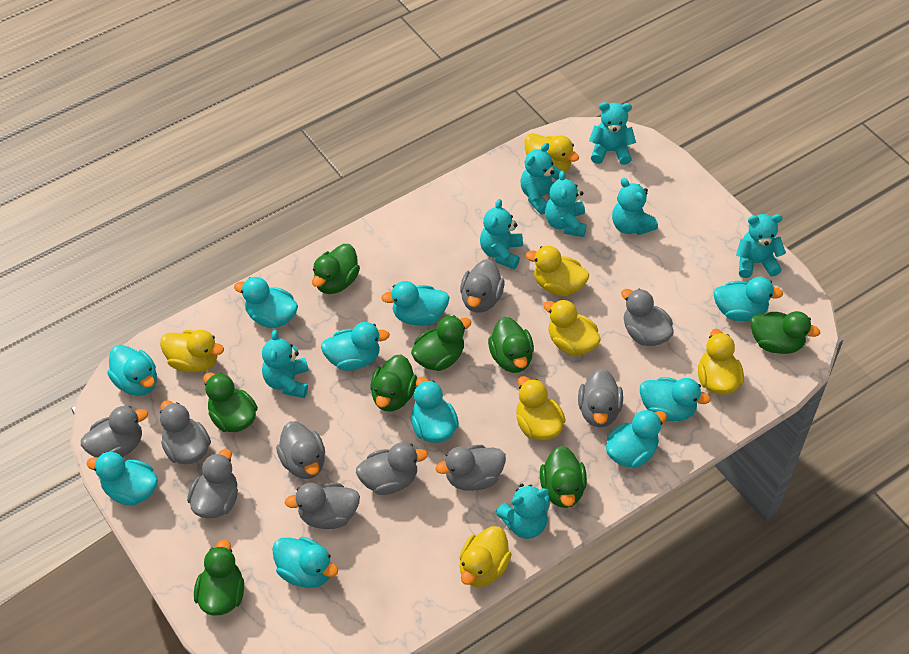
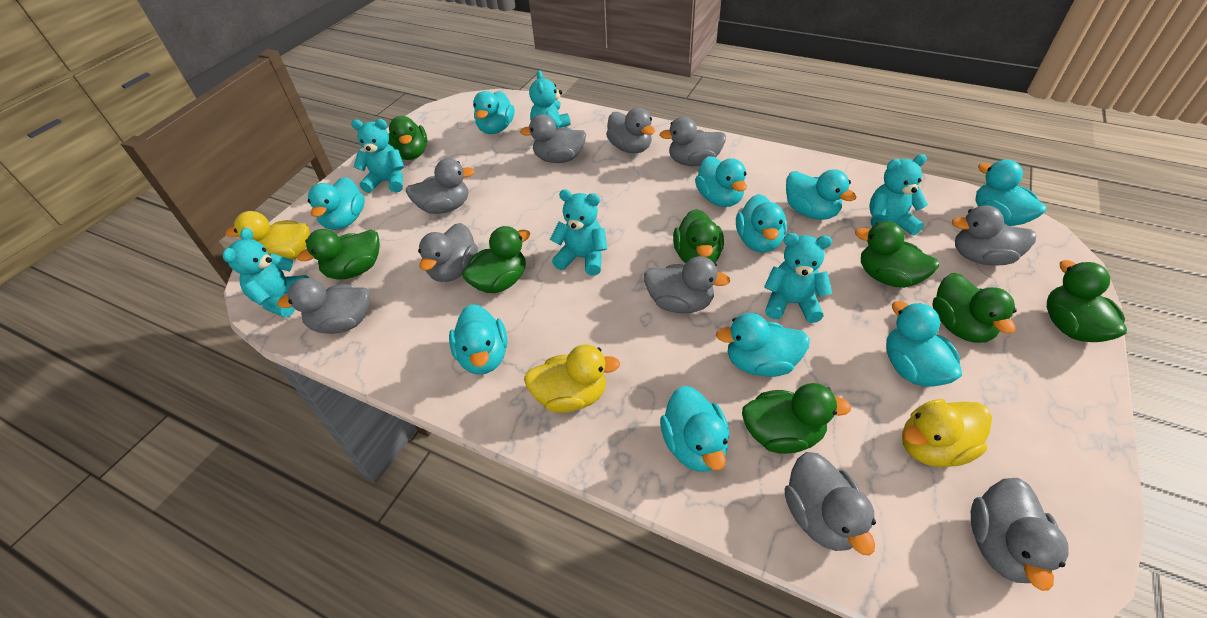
turquoise teddy bear: 8 -> 6
yellow duck: 7 -> 3

